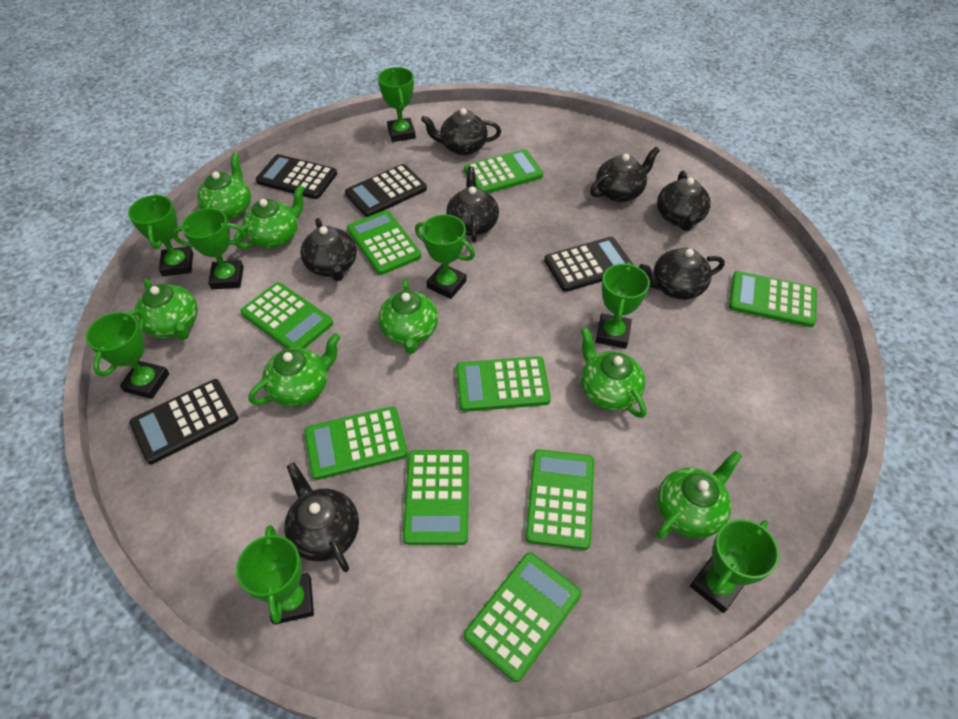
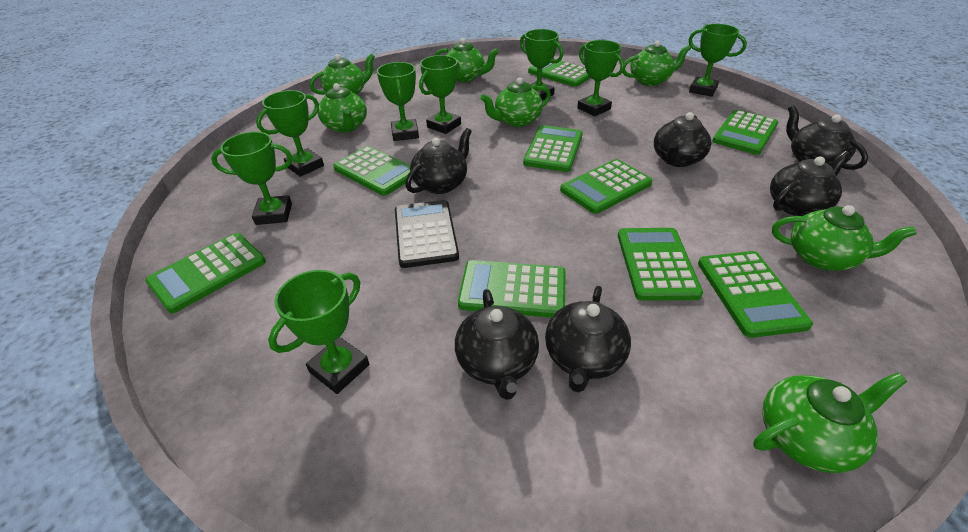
black calculator: 4 -> 1
black teapot: 7 -> 6

